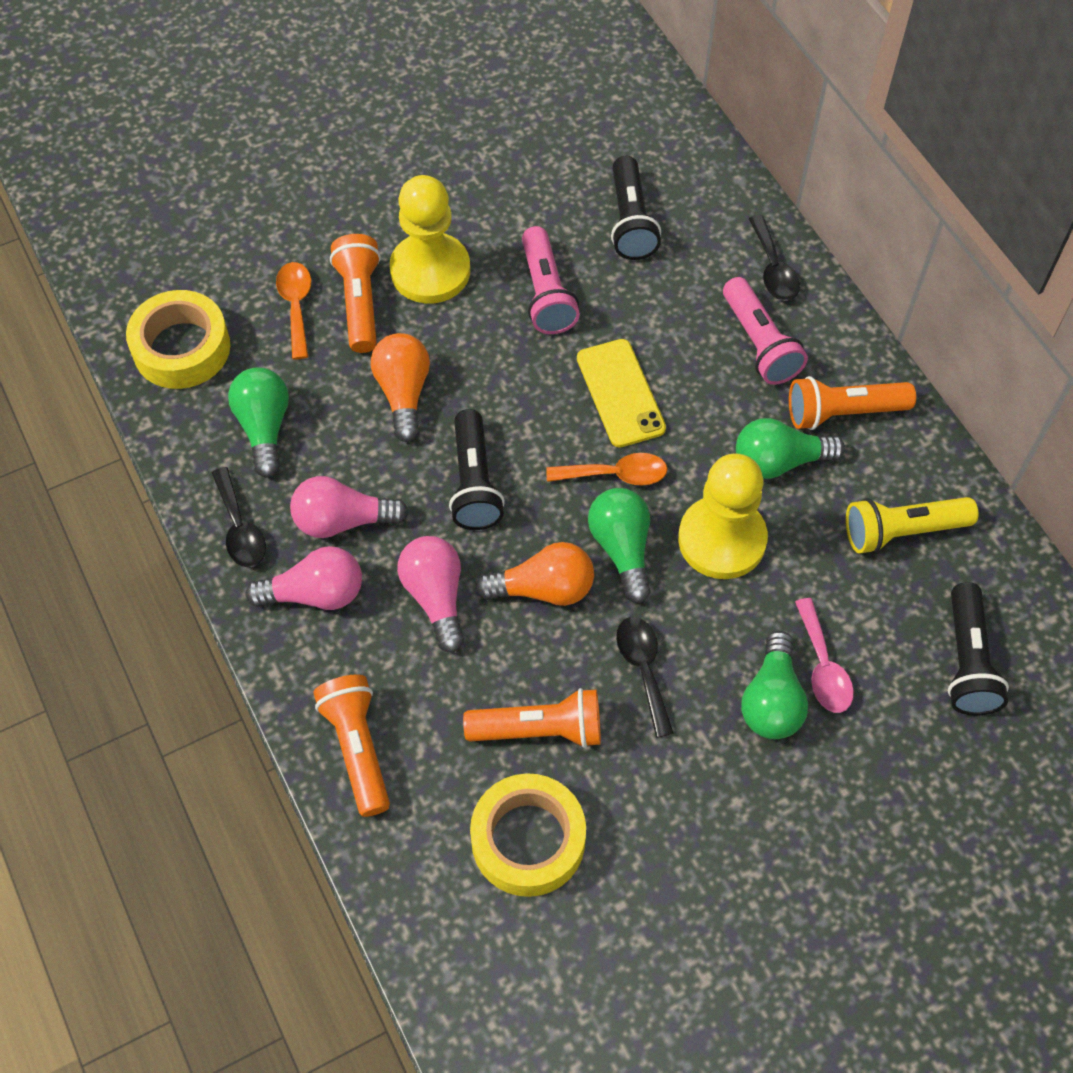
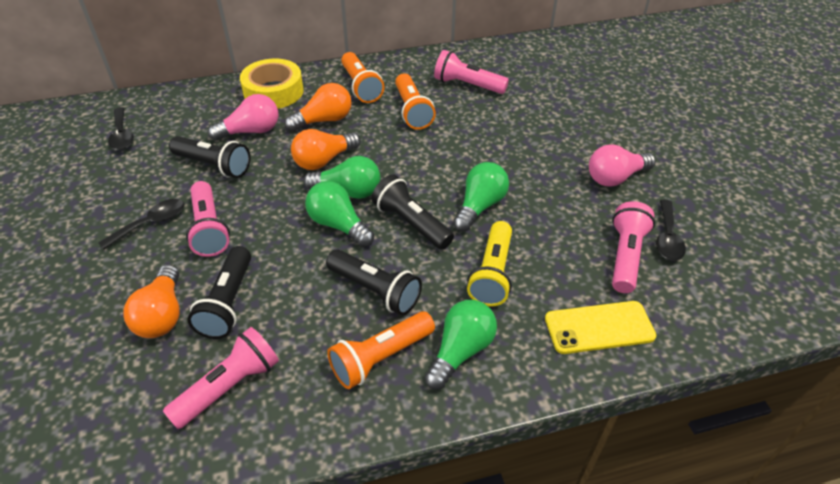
black flashlight: 3 -> 4
orange flashlight: 4 -> 3
orange light bulb: 2 -> 3
orange spoon: 2 -> 0
pink flashlight: 2 -> 4
pink light bulb: 3 -> 2
pink spoon: 1 -> 0
yellow pawn: 2 -> 0
yellow tape: 2 -> 1

